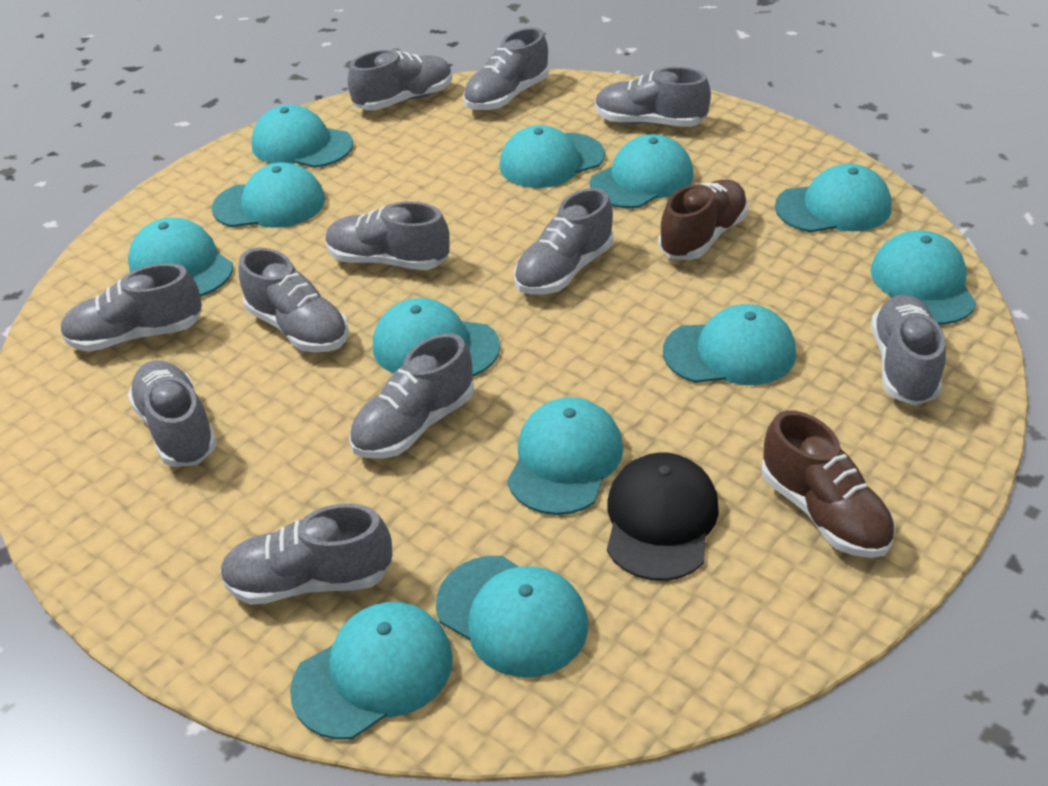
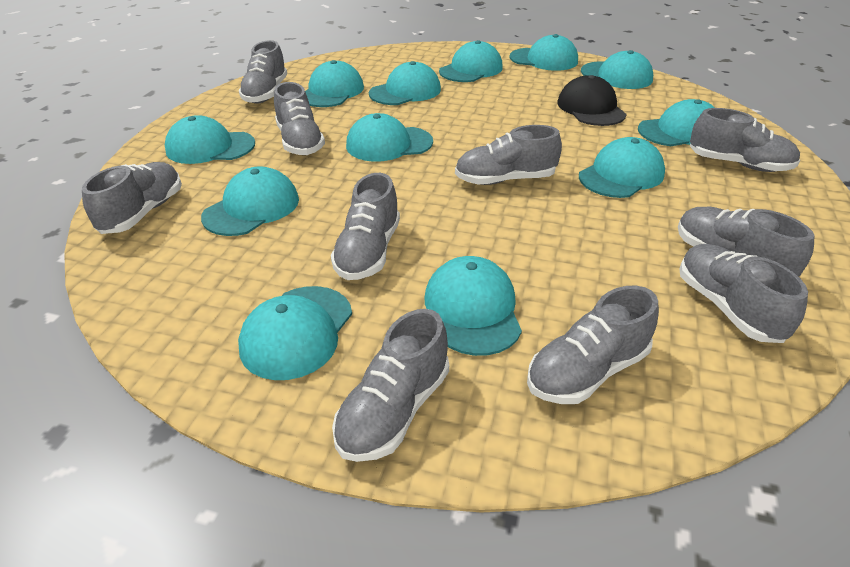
brown shoe: 2 -> 0
grey shoe: 11 -> 10

